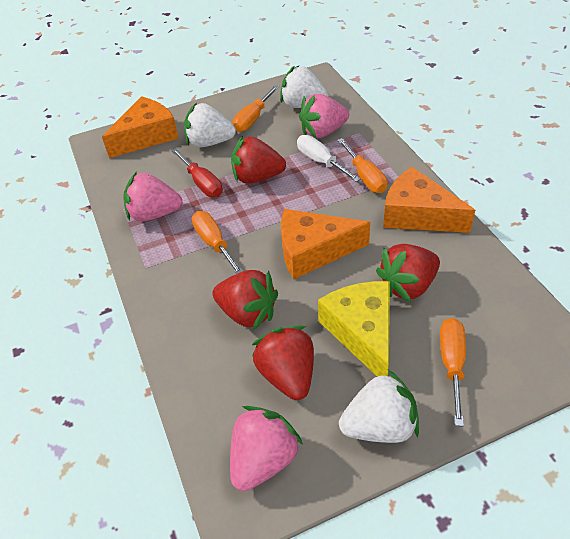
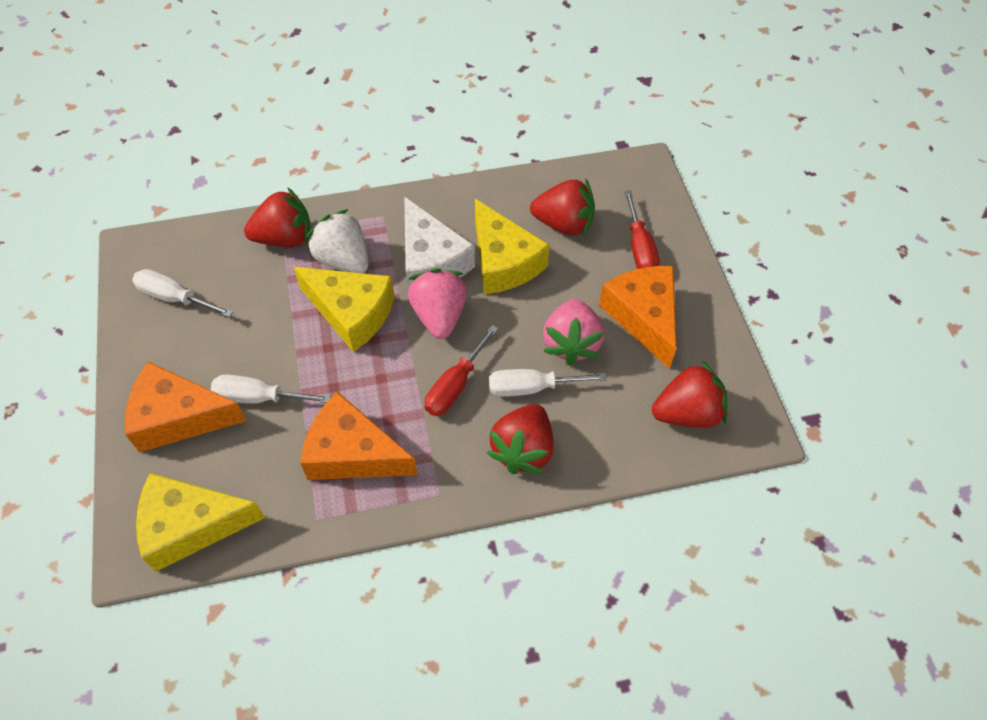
orange screwdriver: 4 -> 0
pink strawberry: 3 -> 2
red screwdriver: 1 -> 2
white cheese: 0 -> 1
white screwdriver: 1 -> 3
white strawberry: 3 -> 1
yellow cheese: 1 -> 3

